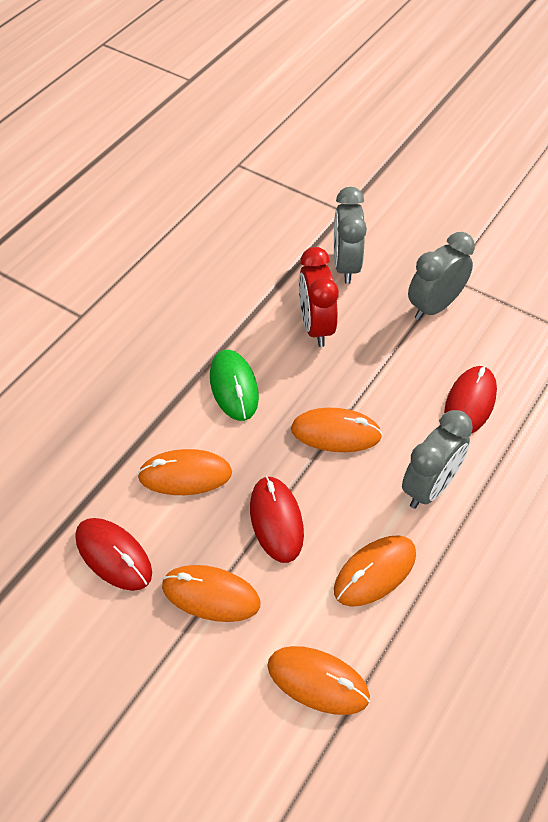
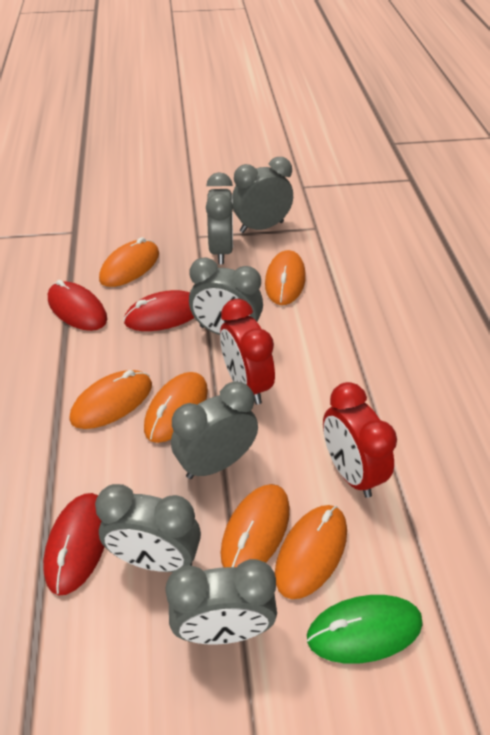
grey clock: 3 -> 6
orange mouse: 5 -> 6
red clock: 1 -> 2

